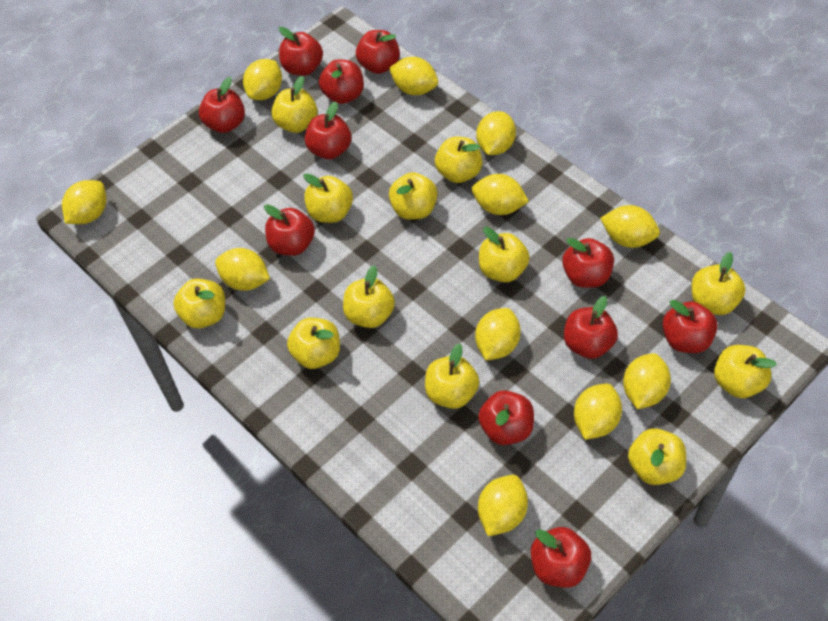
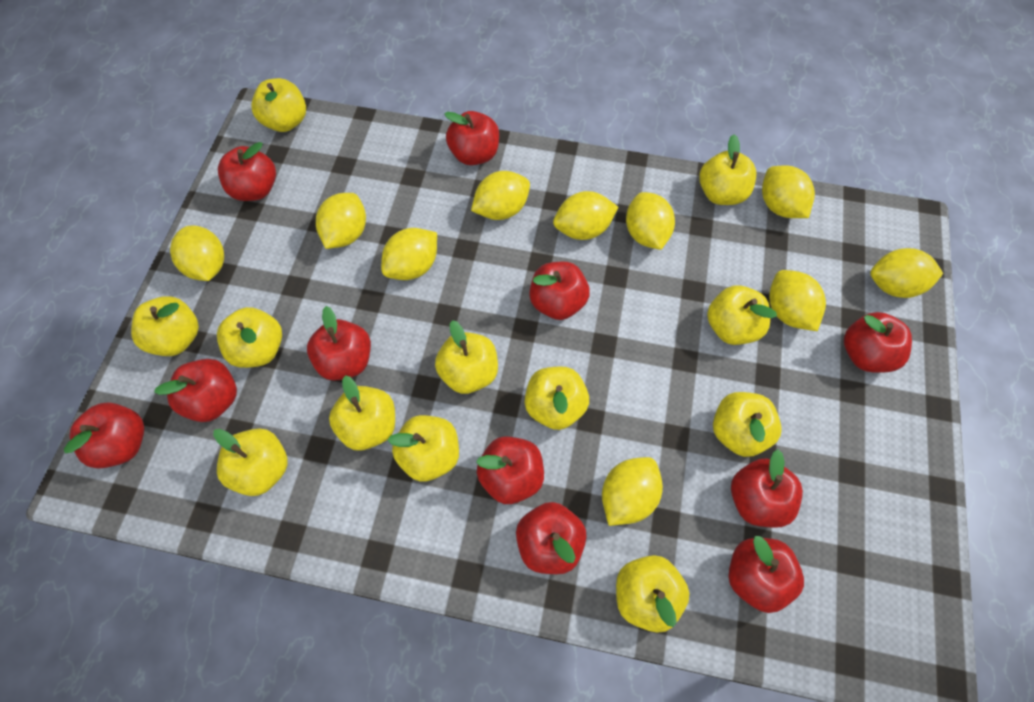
yellow lemon: 11 -> 10

